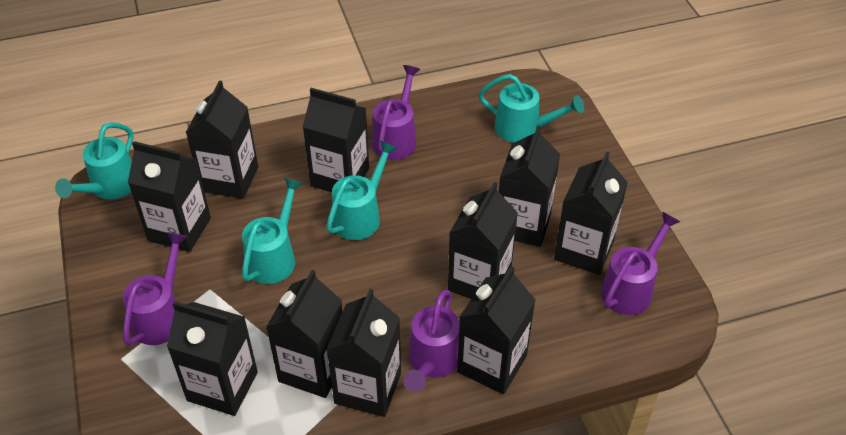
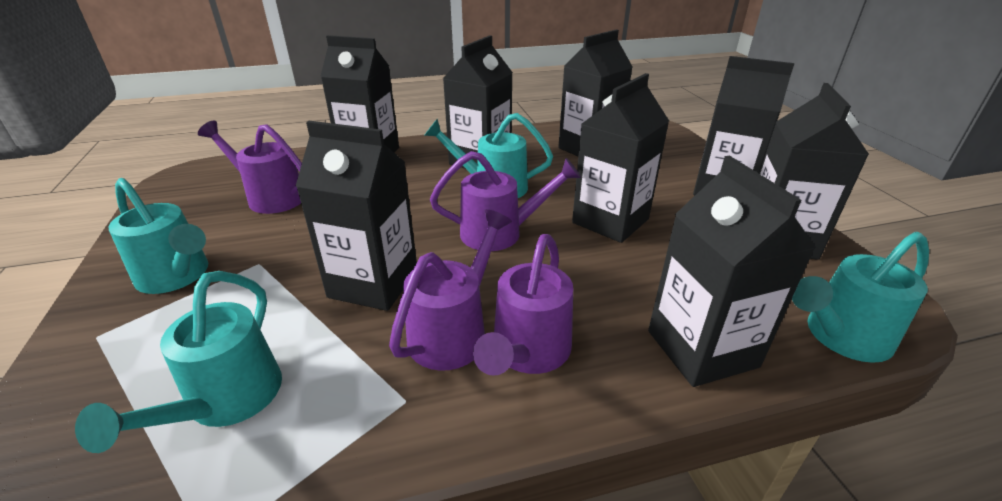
black carton: 10 -> 8

